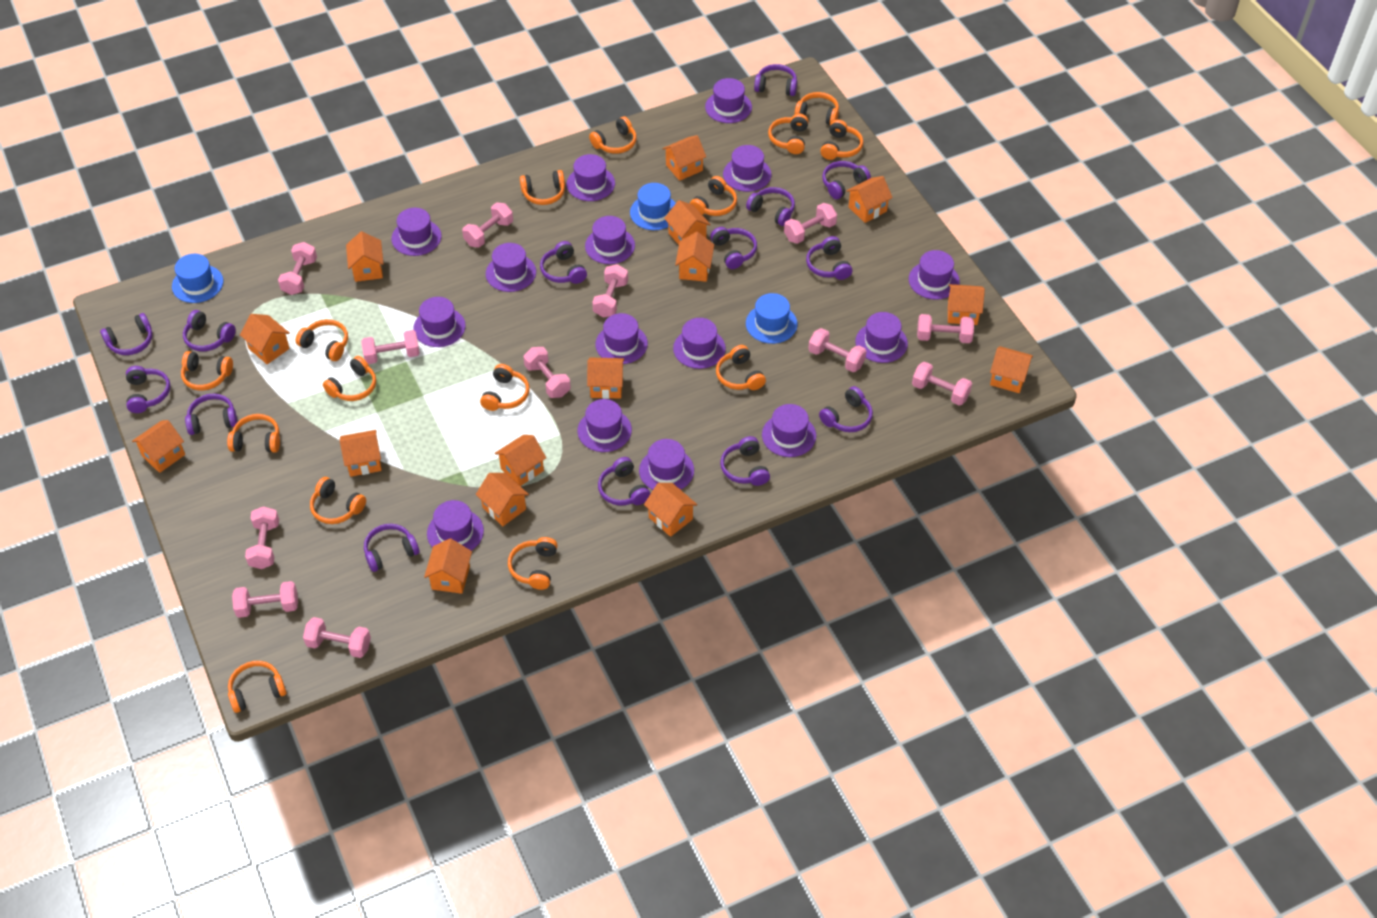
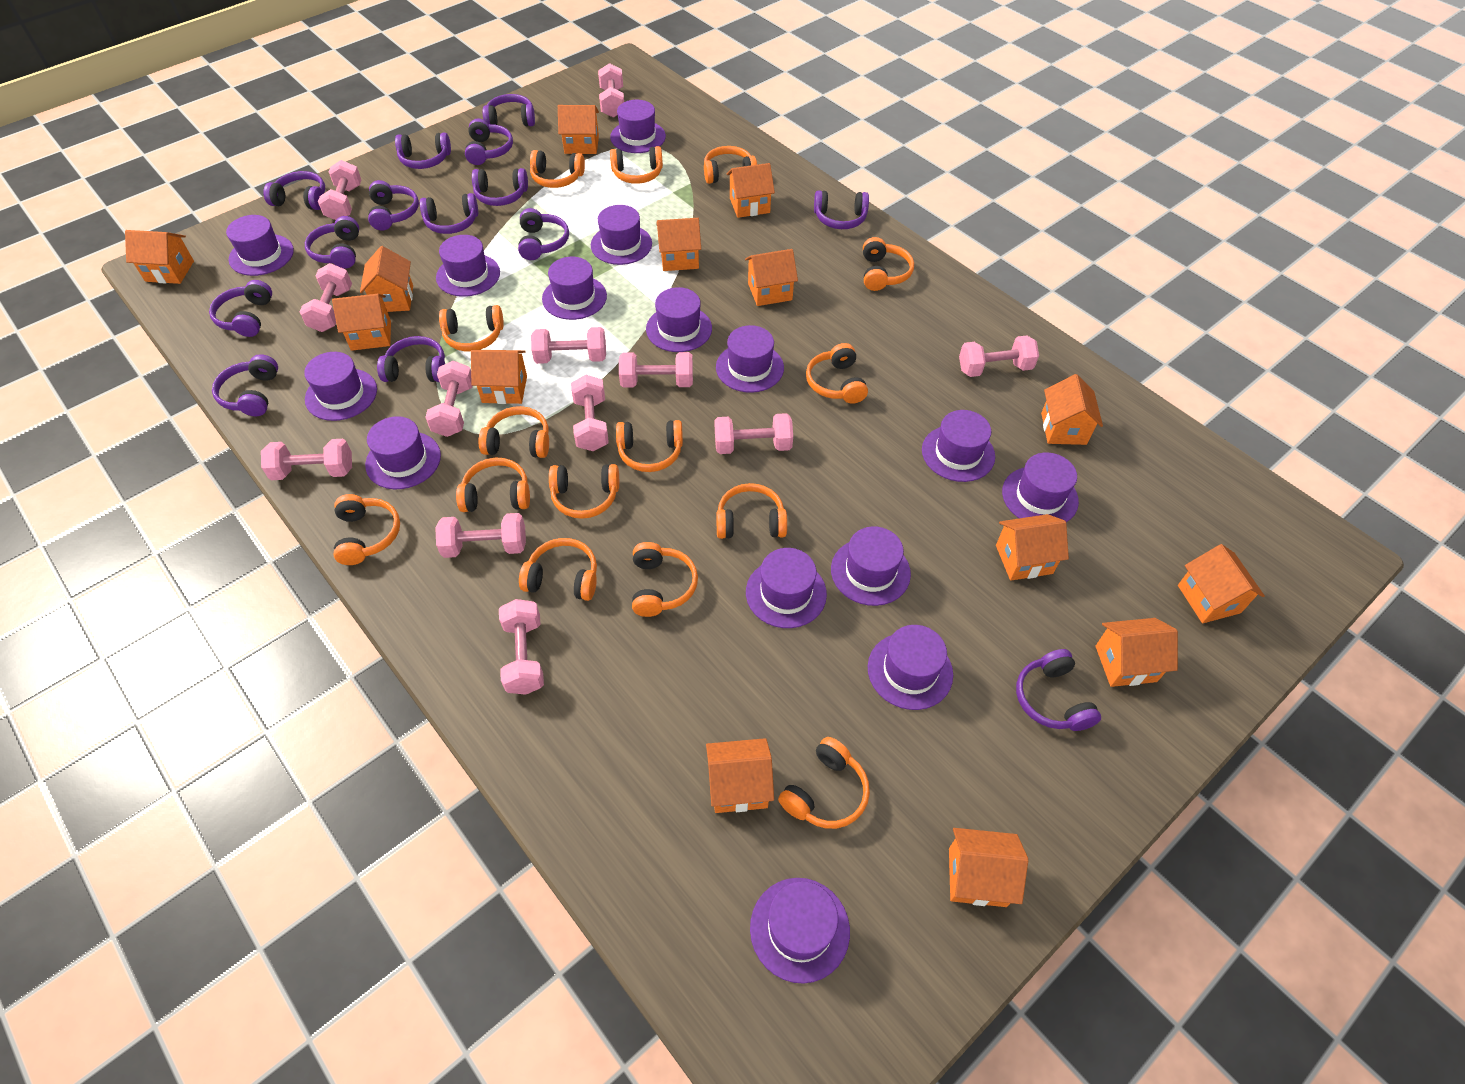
blue hat: 3 -> 0
orange house: 15 -> 14

